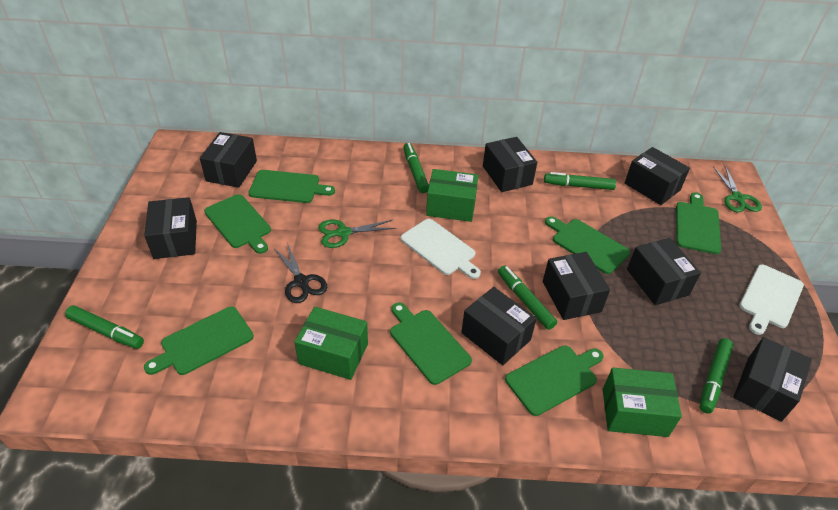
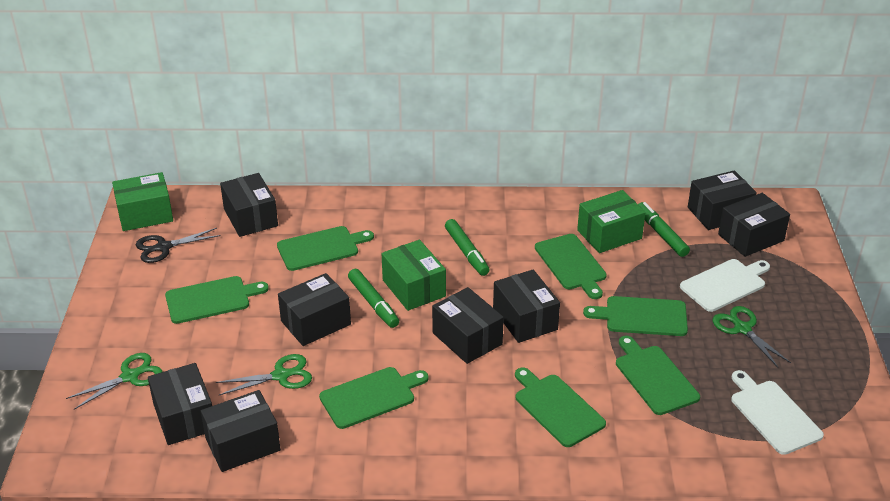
green marker: 5 -> 3
green scissors: 2 -> 3

